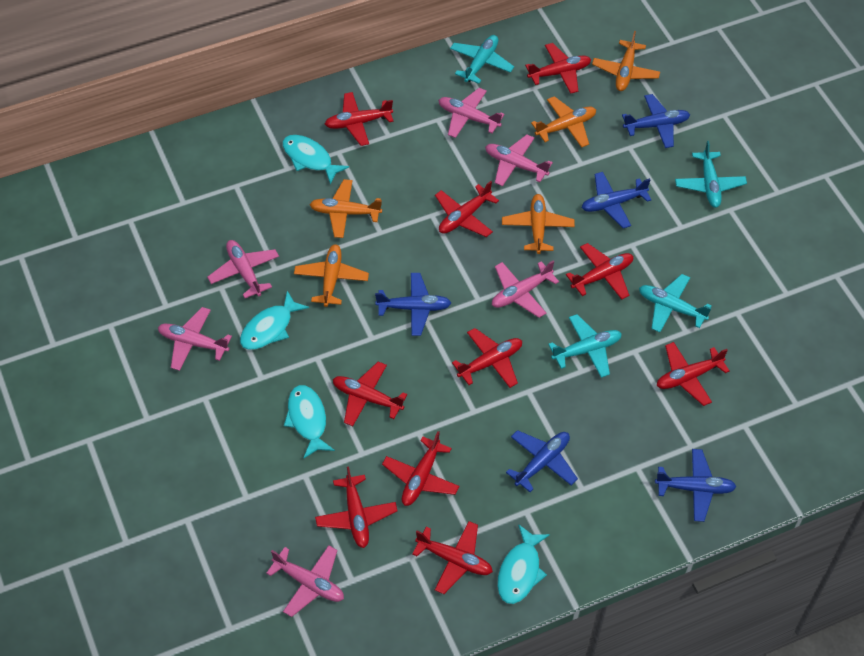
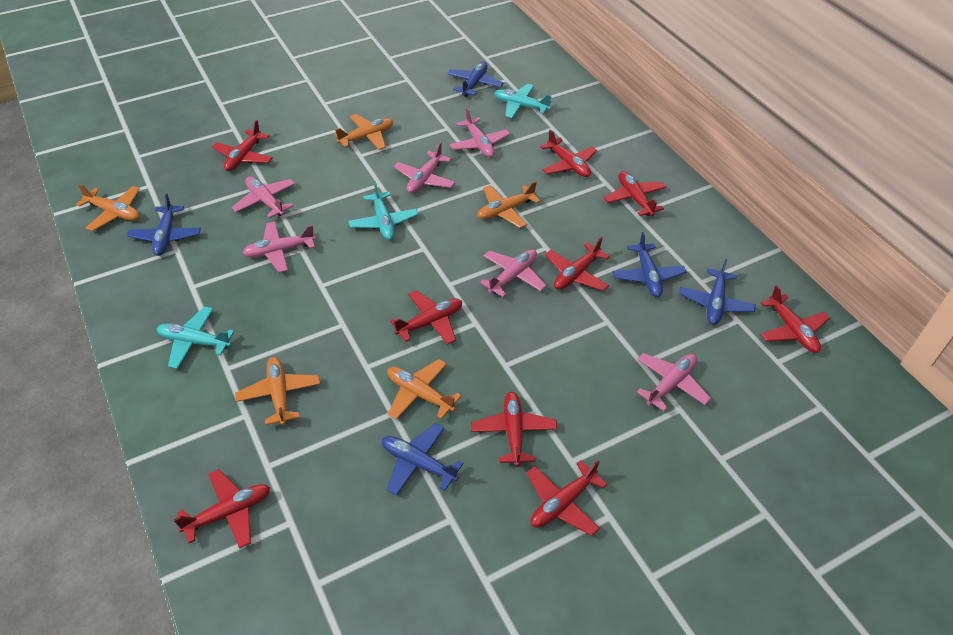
red plane: 10 -> 9
turquoise fish: 4 -> 0
turquoise plane: 4 -> 3

